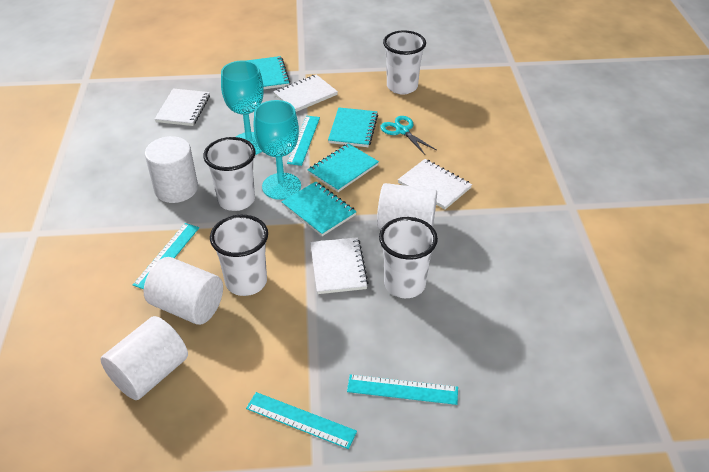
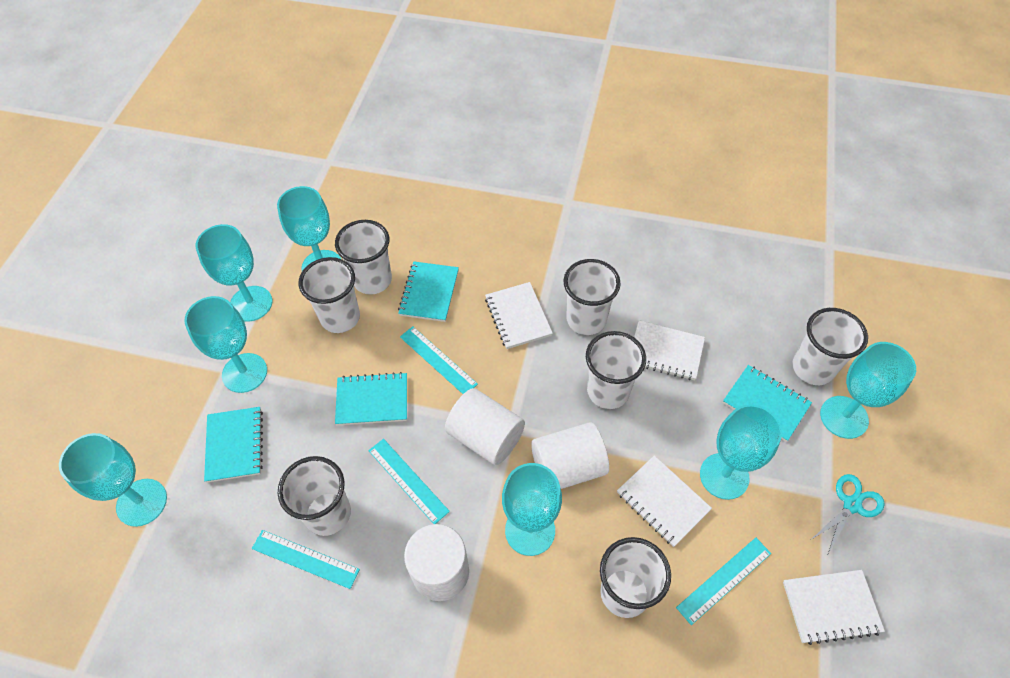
turquoise goblet: 2 -> 7
white cup: 4 -> 7
white cylinder: 4 -> 3

